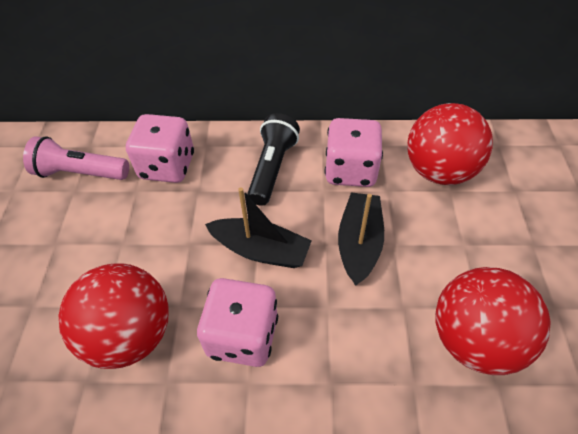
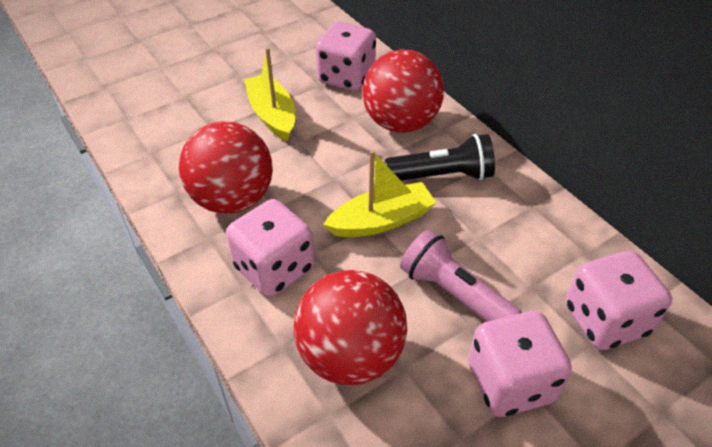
black boat: 2 -> 0
pink dice: 3 -> 4
yellow boat: 0 -> 2

